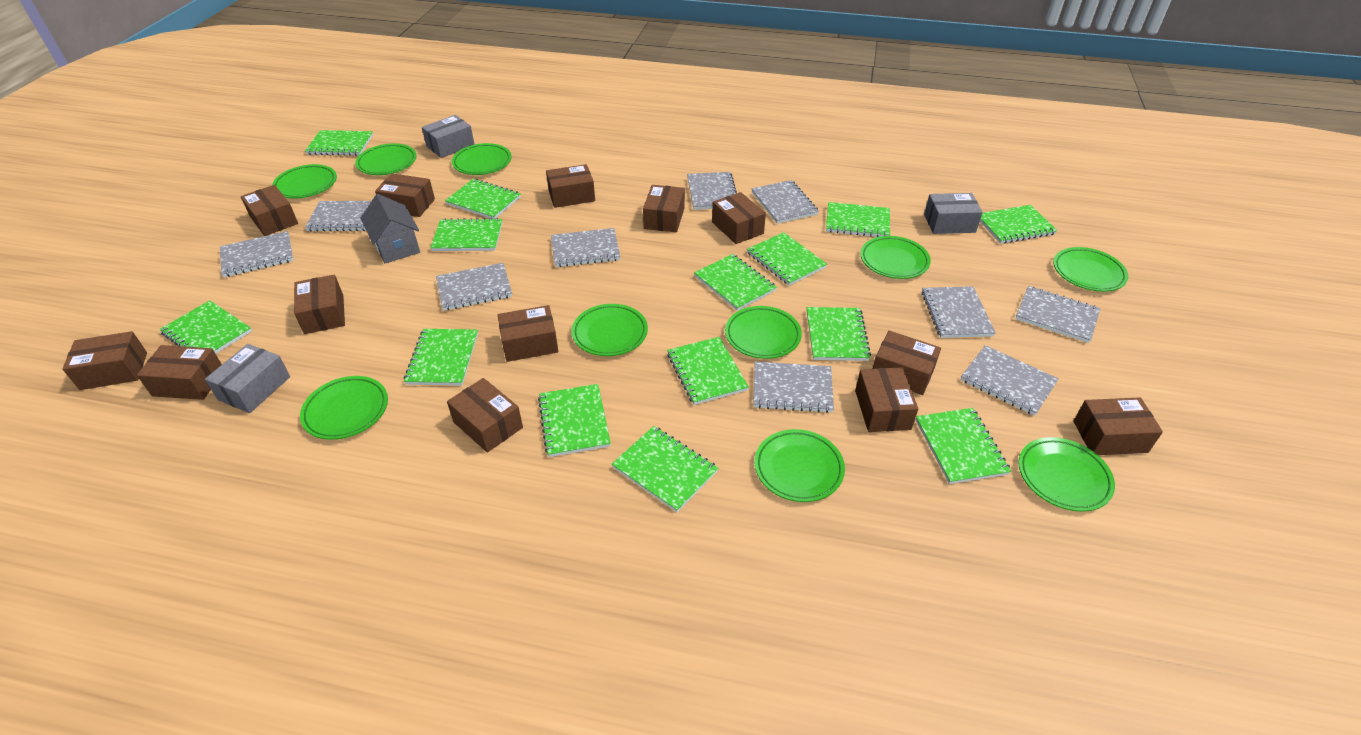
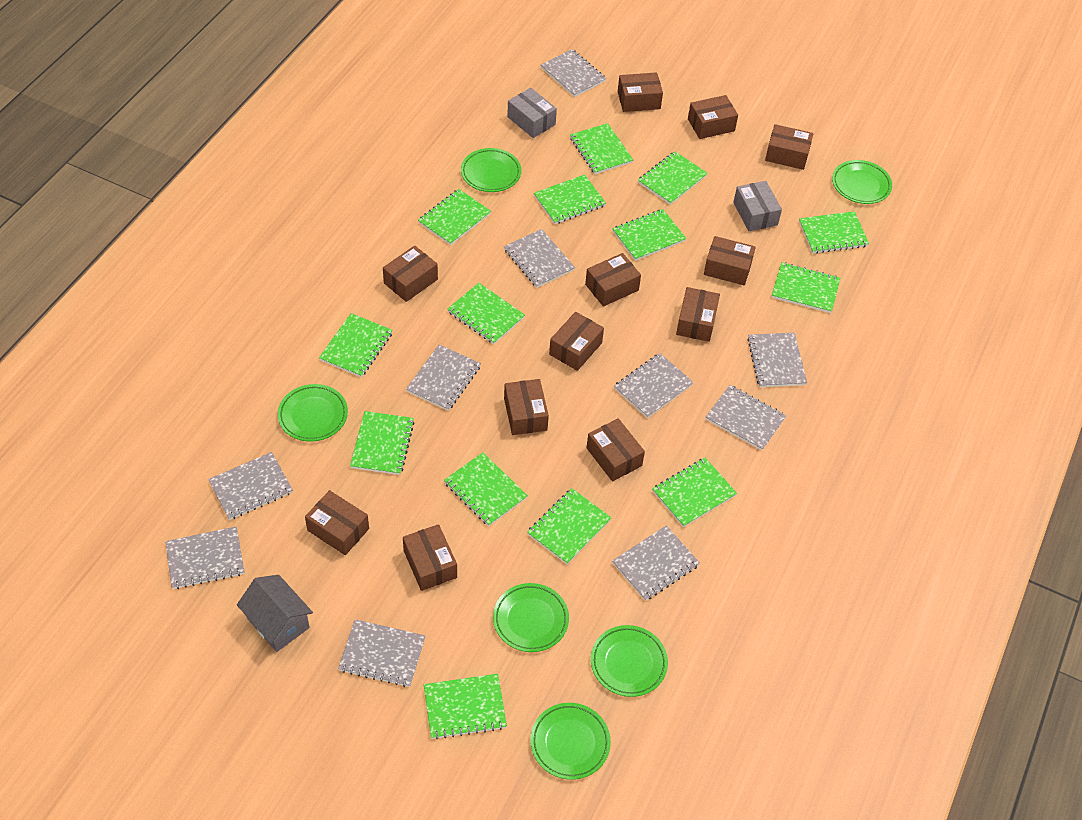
brown box: 13 -> 12
green plate: 10 -> 6
grey box: 3 -> 2

